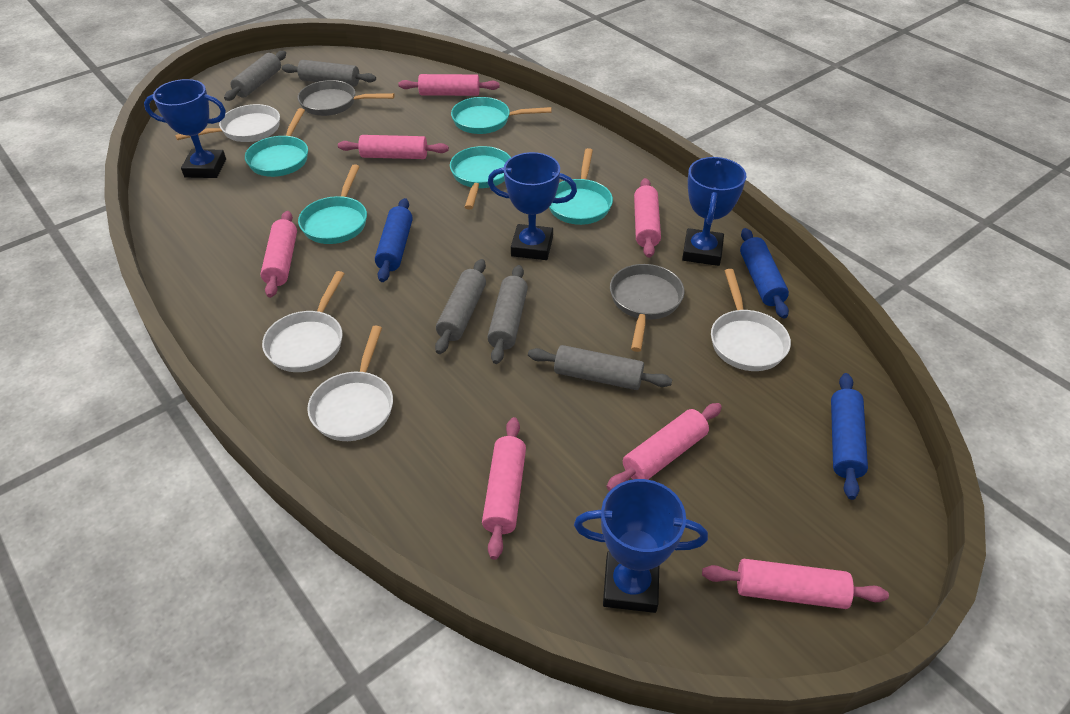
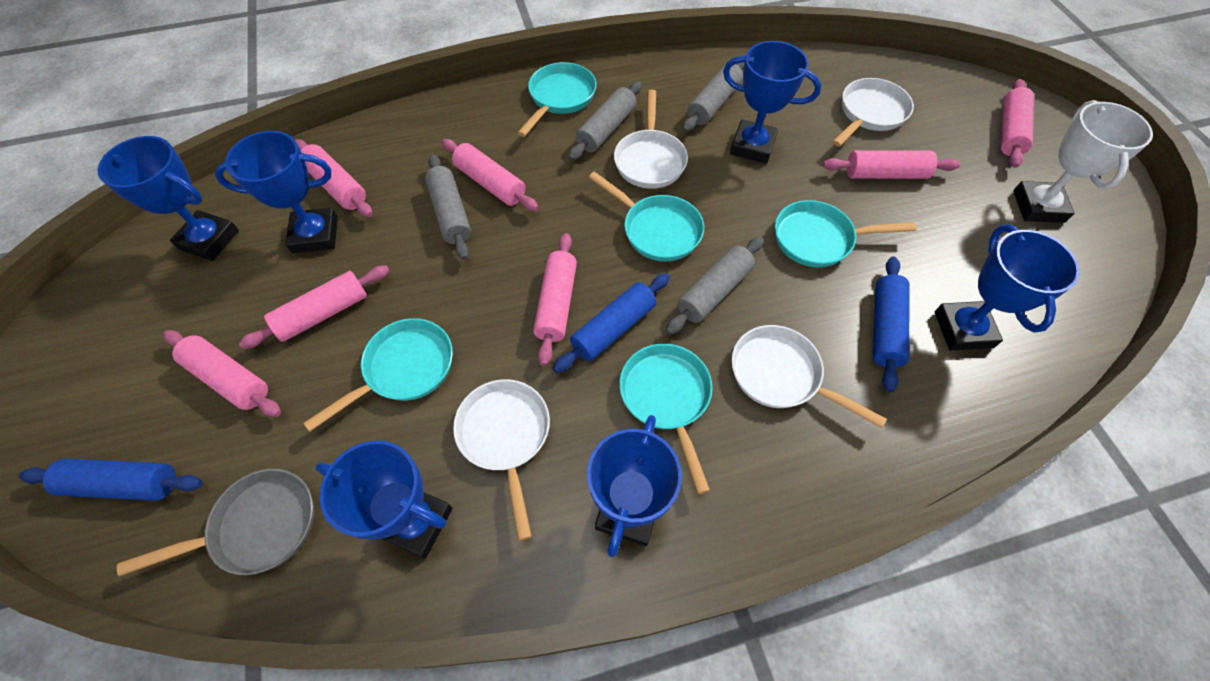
blue trophy: 4 -> 6
grey pan: 2 -> 1
grey rolling pin: 5 -> 4
white trophy: 0 -> 1

